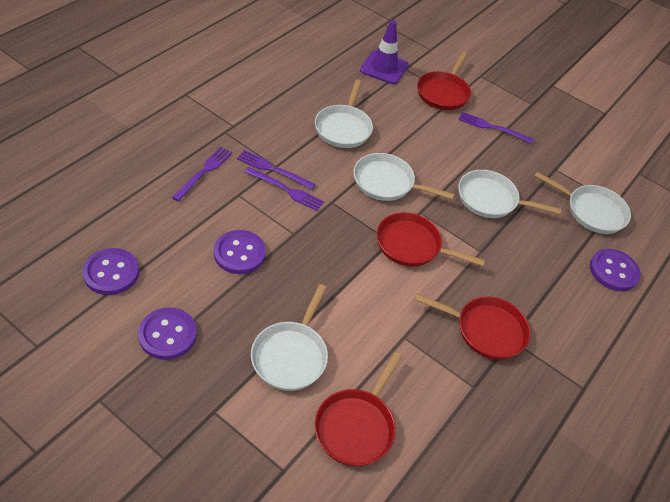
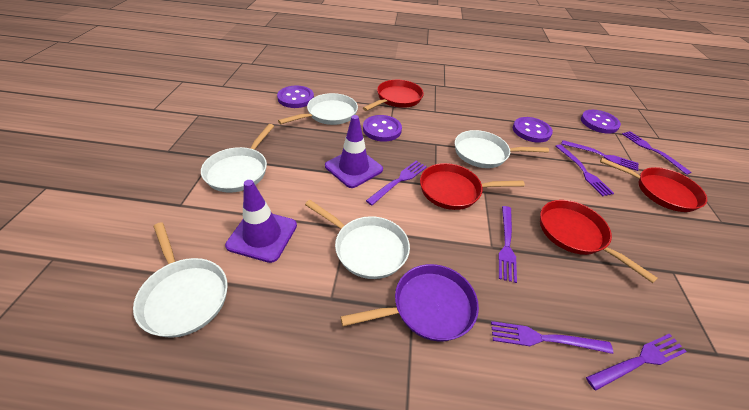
purple fork: 4 -> 7
purple pan: 0 -> 1
purple traffic cone: 1 -> 2

